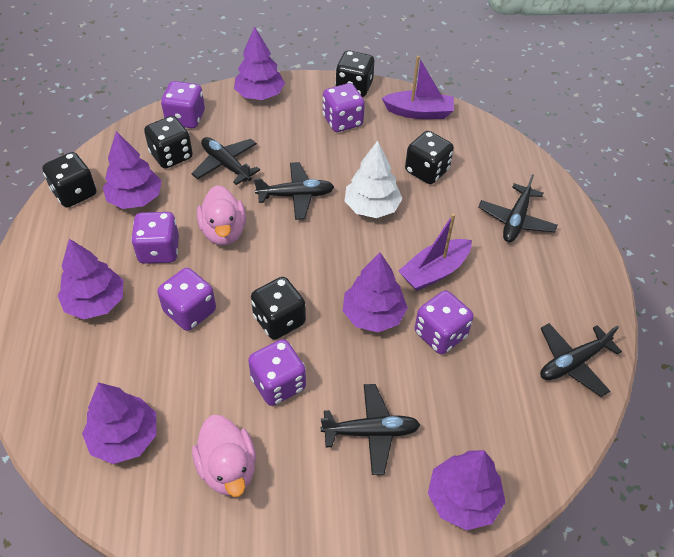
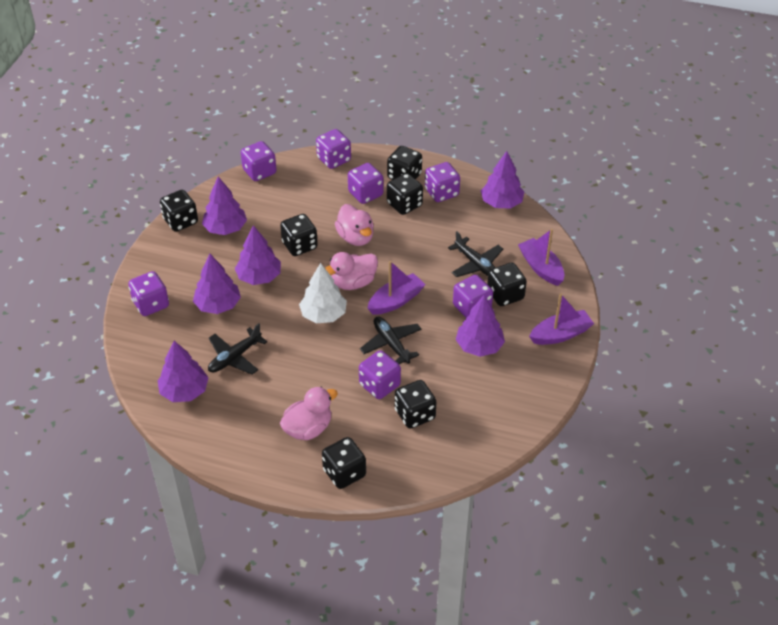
black dice: 5 -> 7
black plane: 5 -> 3
pink duck: 2 -> 3
purple boat: 2 -> 3
purple dice: 6 -> 7

